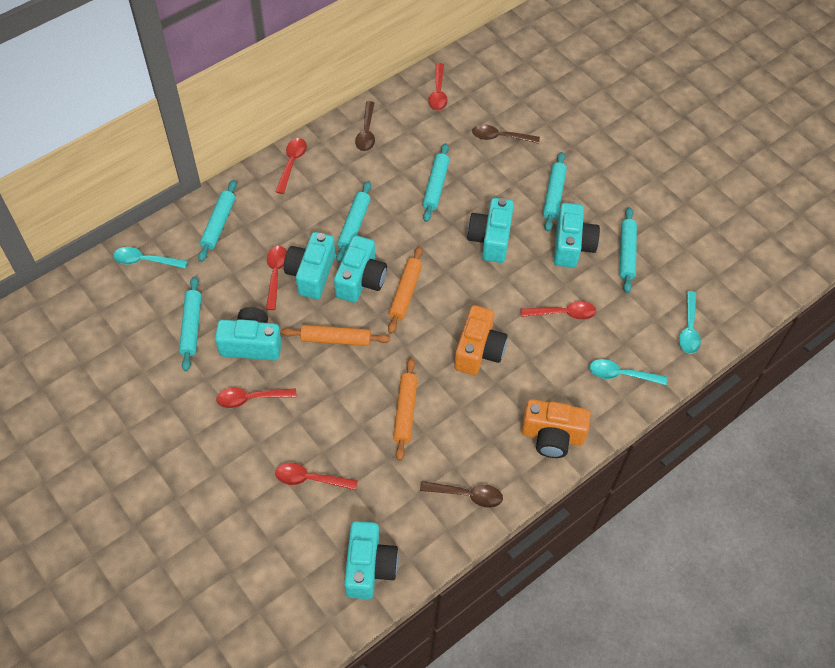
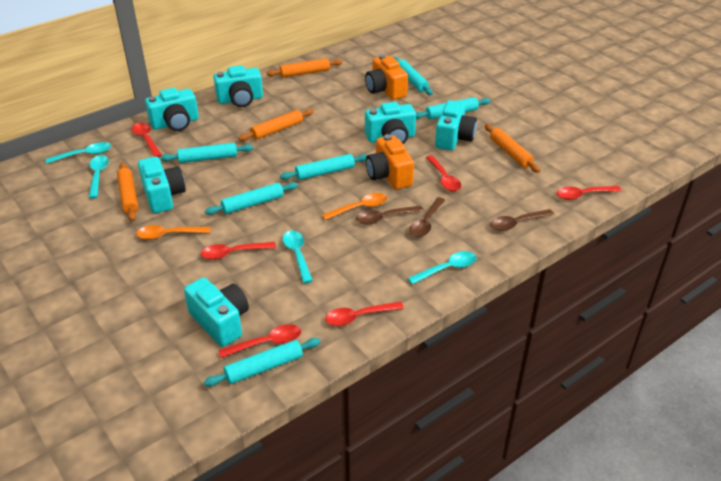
orange rolling pin: 3 -> 4
orange spoon: 0 -> 2
turquoise spoon: 3 -> 4

